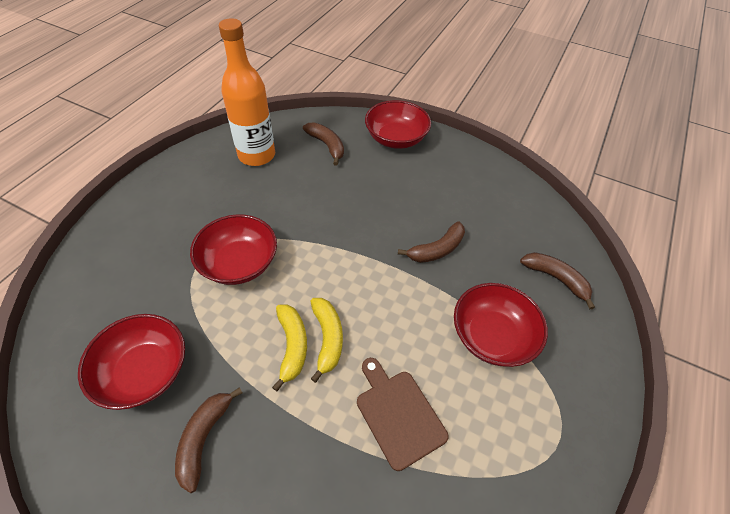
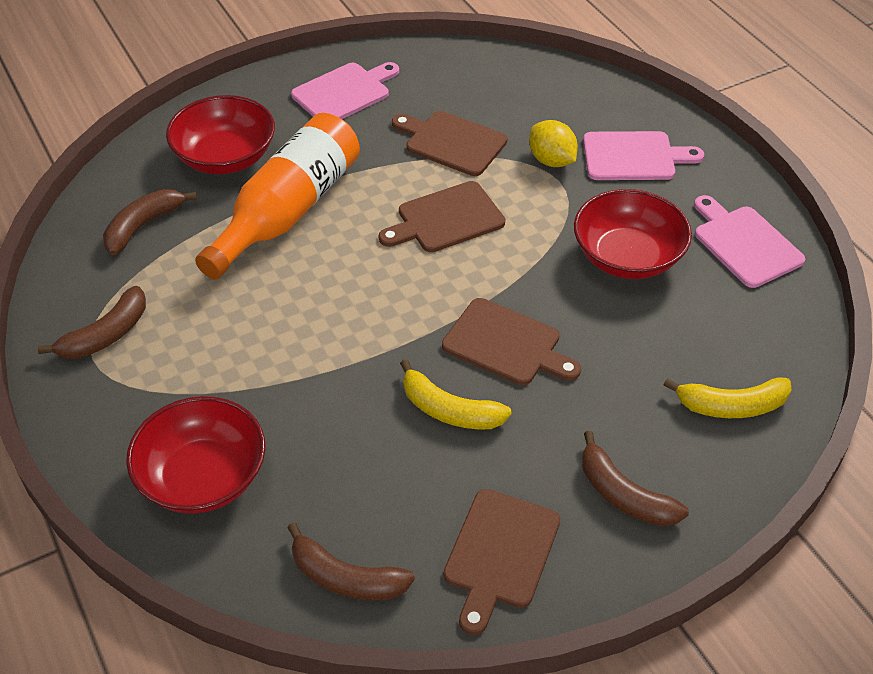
brown cutting board: 1 -> 4
pink cutting board: 0 -> 3
red bowl: 4 -> 3
yellow lemon: 0 -> 1

